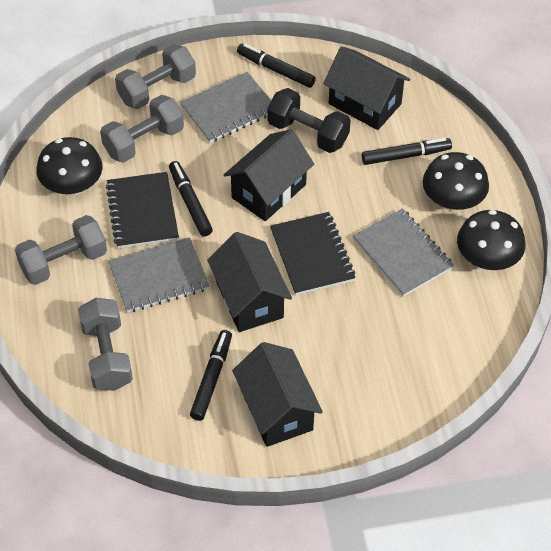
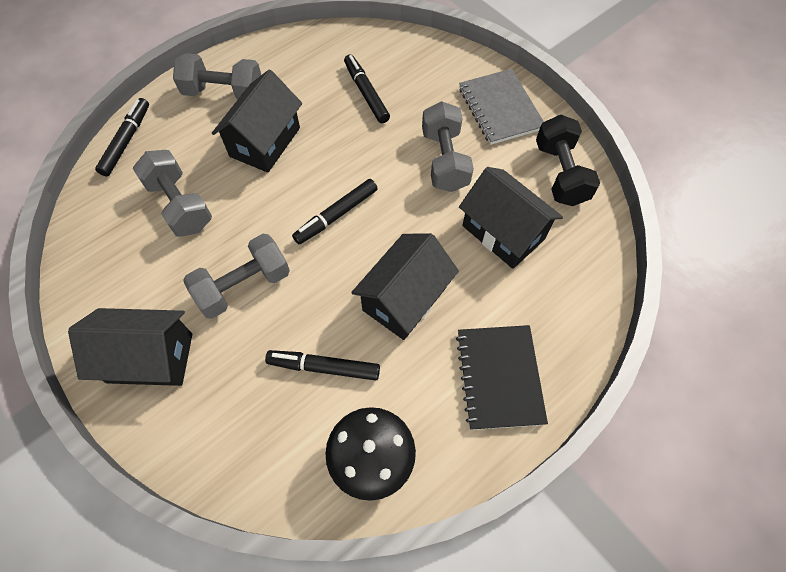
black mushroom: 3 -> 1
black notebook: 2 -> 1
grey notebook: 3 -> 1

